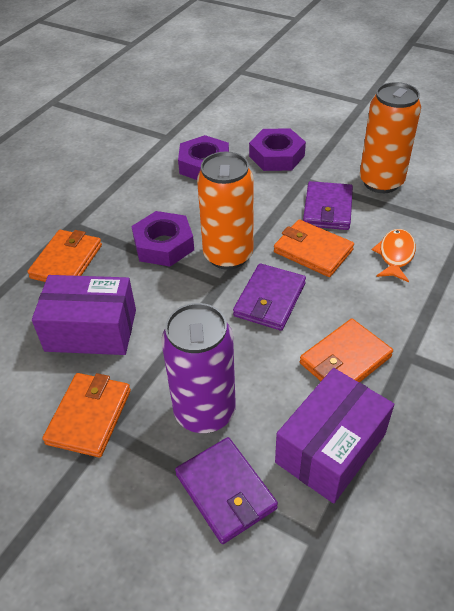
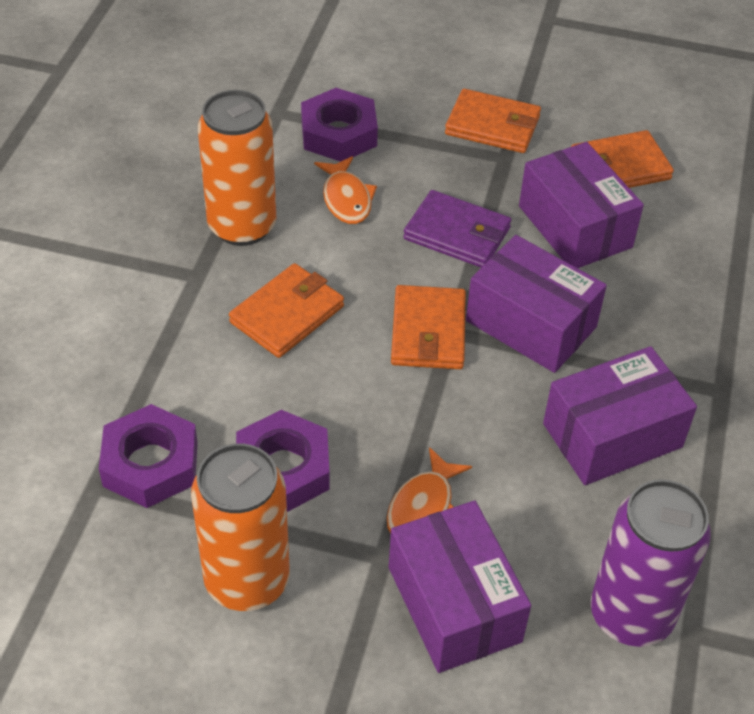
orange fish: 1 -> 2
purple box: 2 -> 4
purple wallet: 3 -> 1

